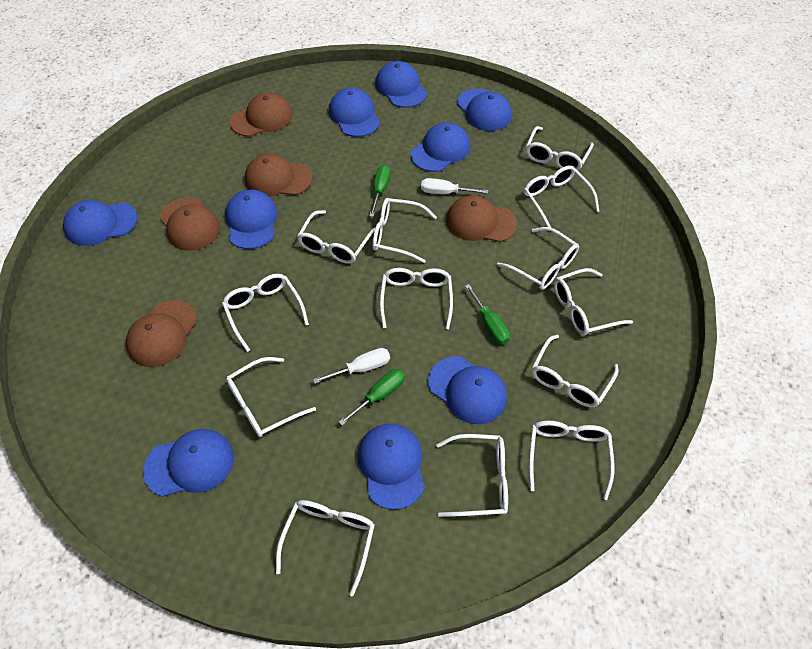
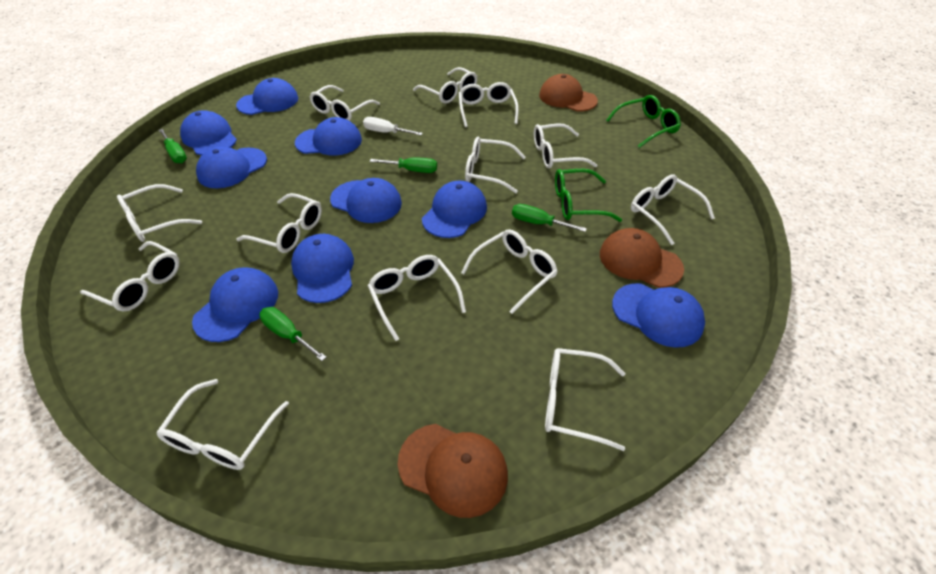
brown cap: 5 -> 3
green glasses: 0 -> 2
green screwdriver: 3 -> 4
white screwdriver: 2 -> 1

